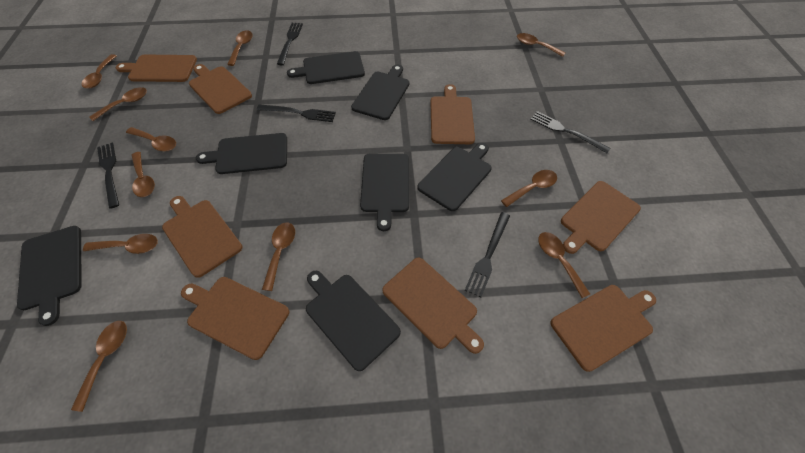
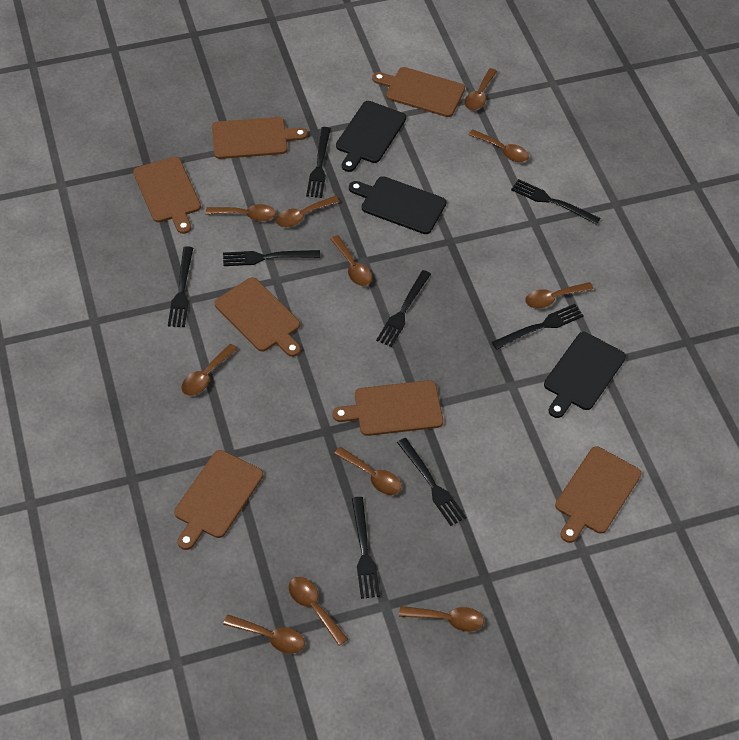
black cutting board: 7 -> 3
black fork: 5 -> 8
brown cutting board: 8 -> 7

